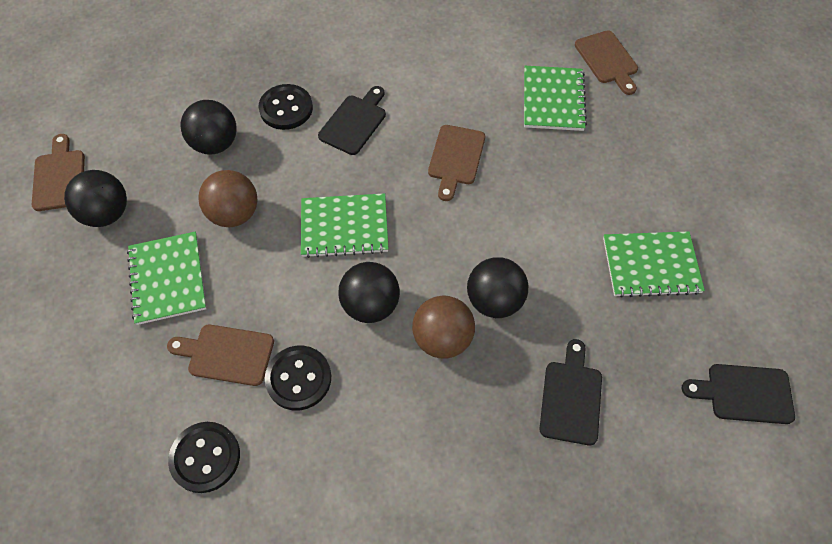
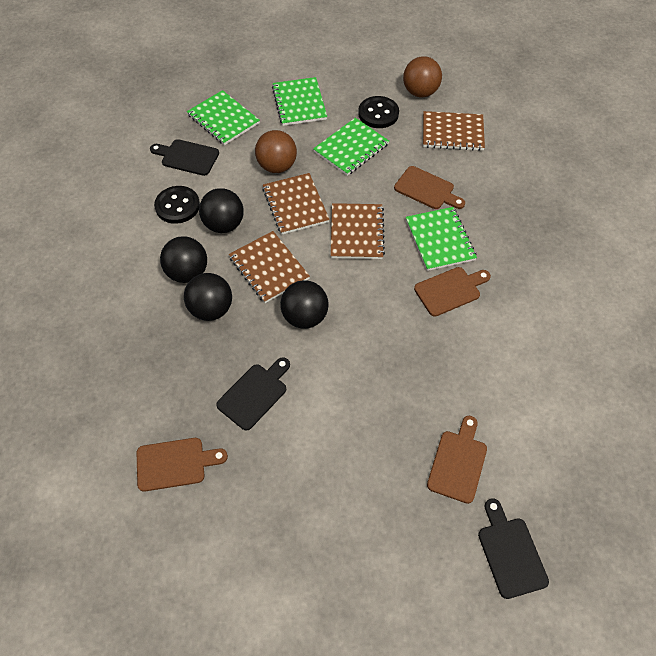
black button: 3 -> 2
brown notebook: 0 -> 4

